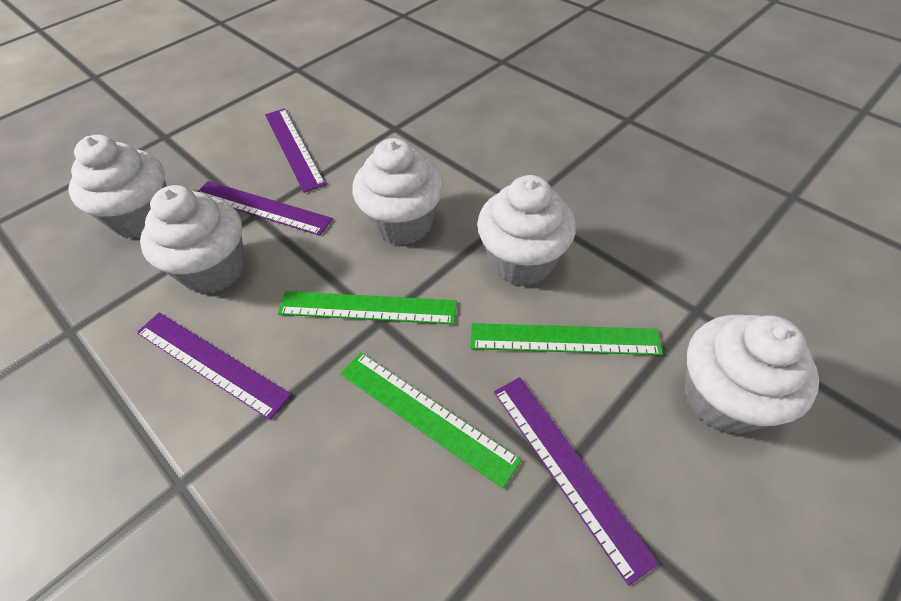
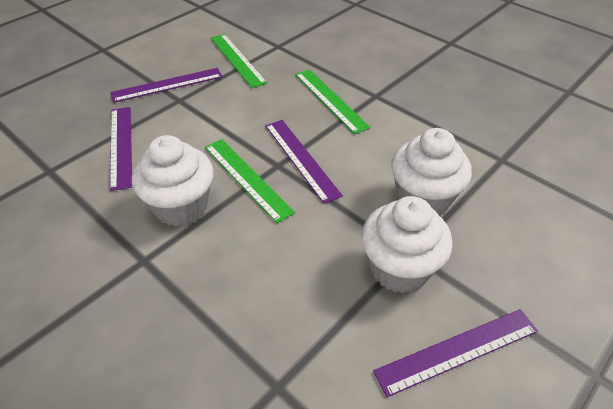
white cupcake: 5 -> 3

